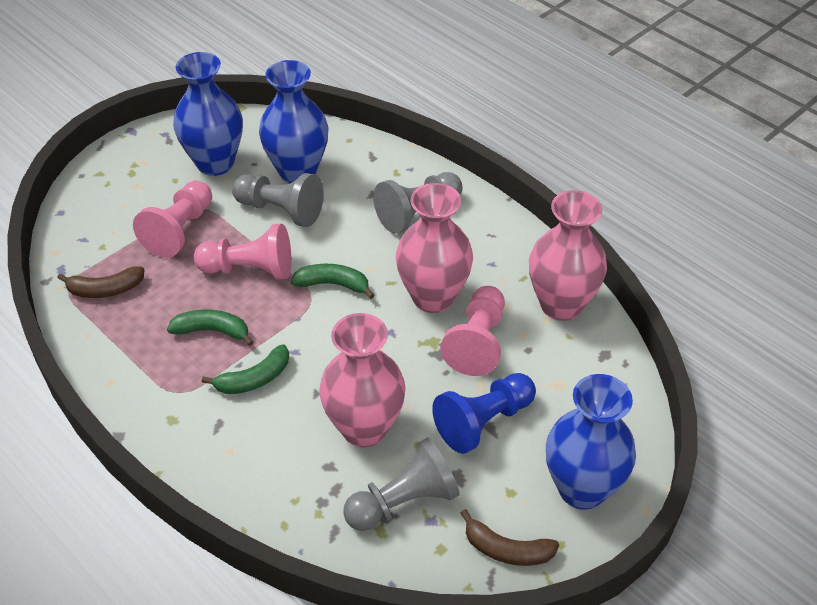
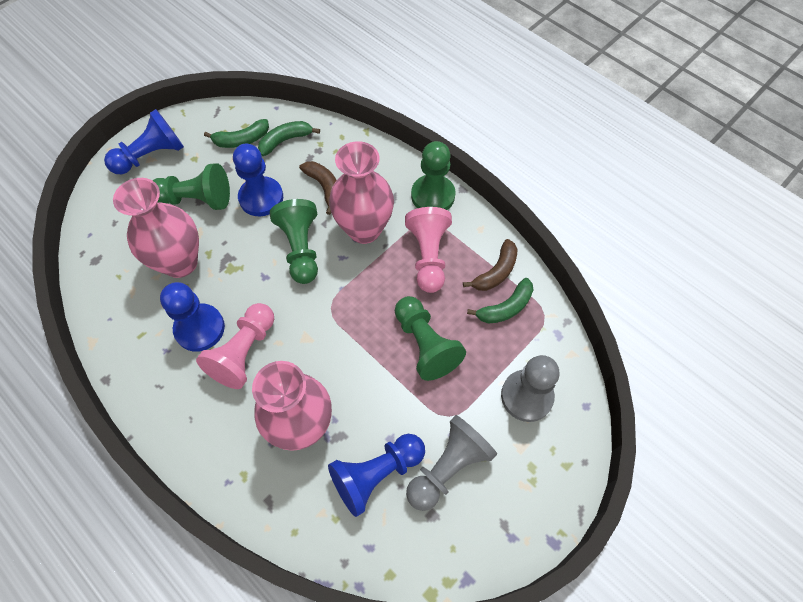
blue pawn: 1 -> 4
blue vase: 3 -> 0
green pawn: 0 -> 4
grey pawn: 3 -> 2
pink pawn: 3 -> 2

